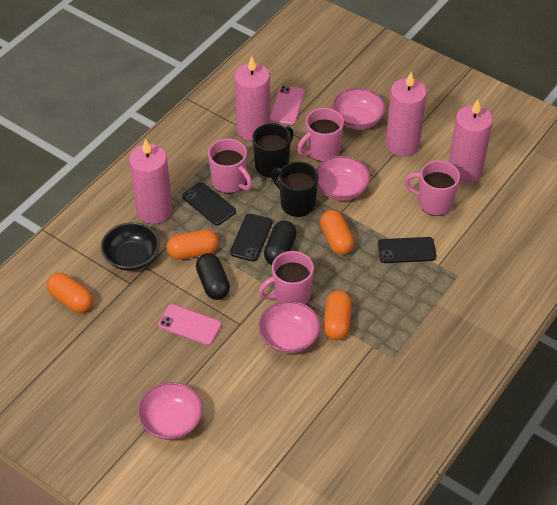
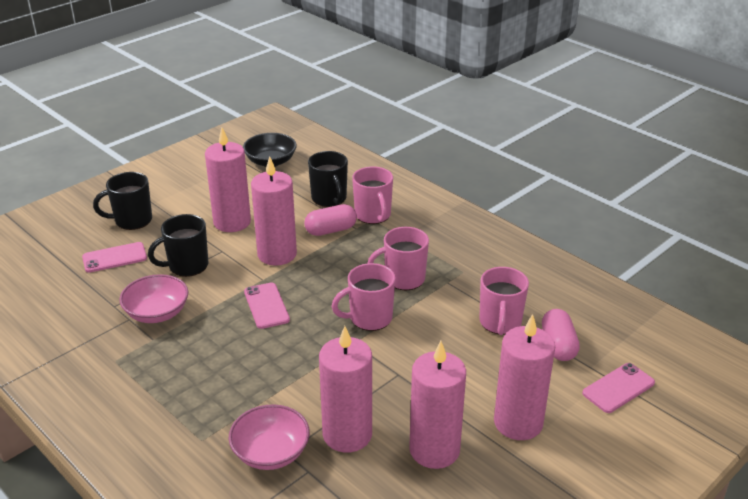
black capsule: 2 -> 0
black mug: 2 -> 3
black phone: 3 -> 0
orange capsule: 4 -> 0
pink bowl: 4 -> 2
pink candle: 4 -> 5
pink capsule: 0 -> 2
pink phone: 2 -> 3

